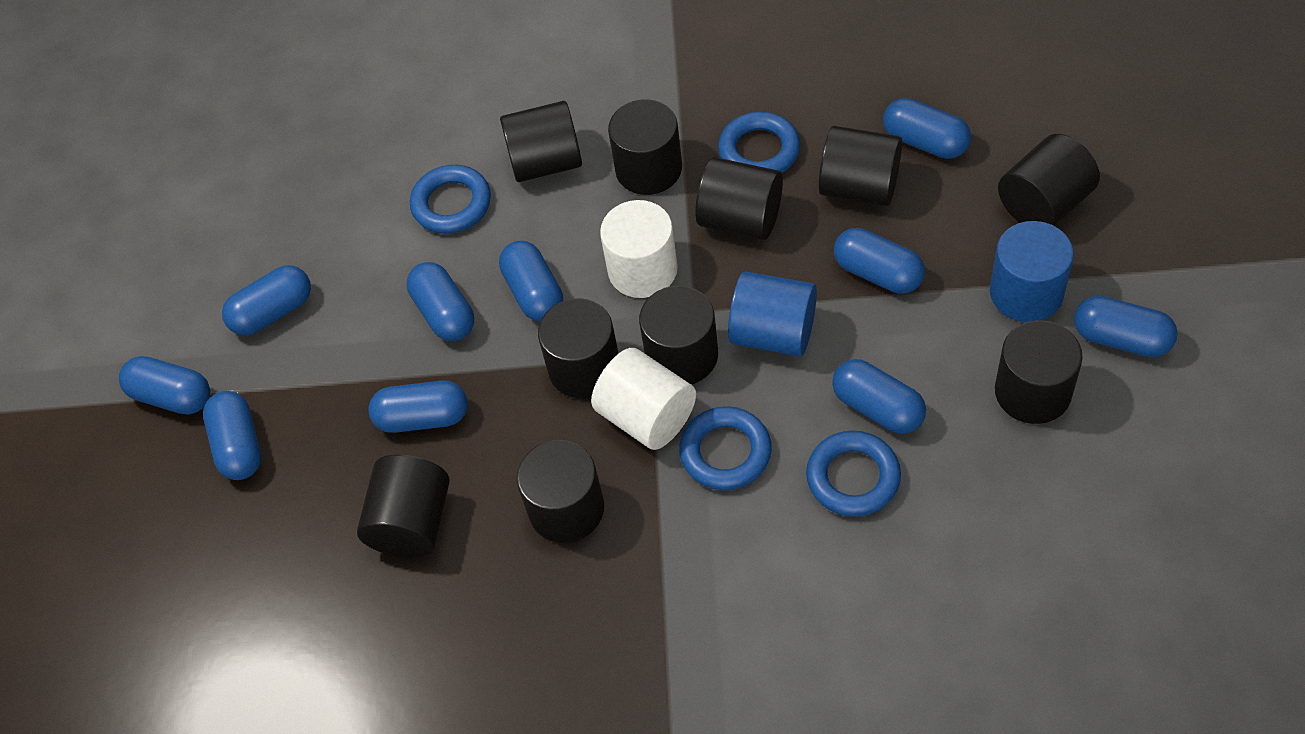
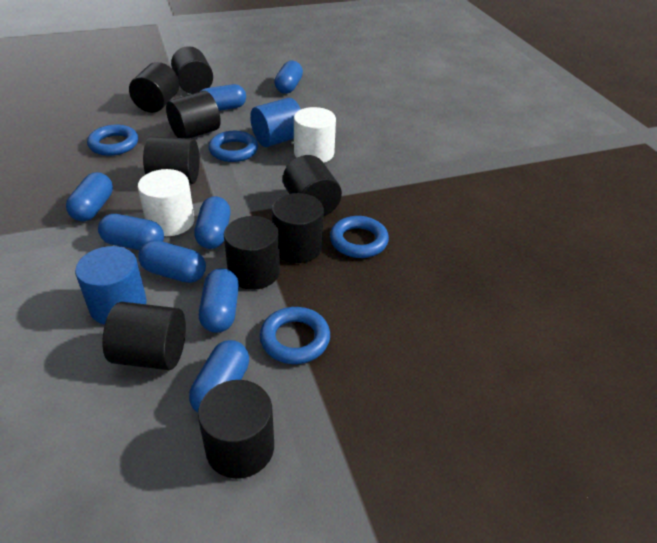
black cylinder: 10 -> 9
blue capsule: 10 -> 8

